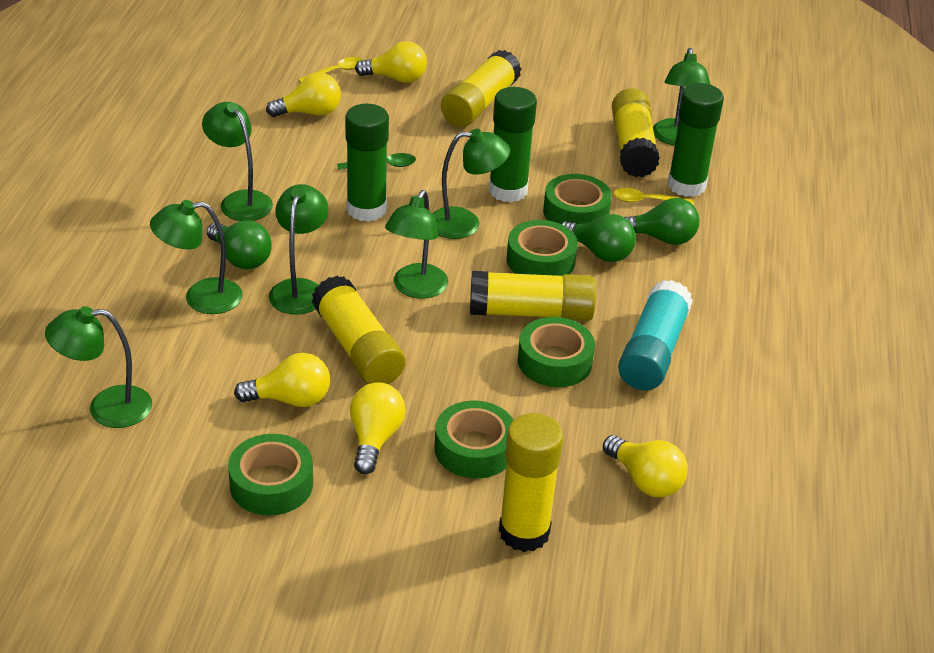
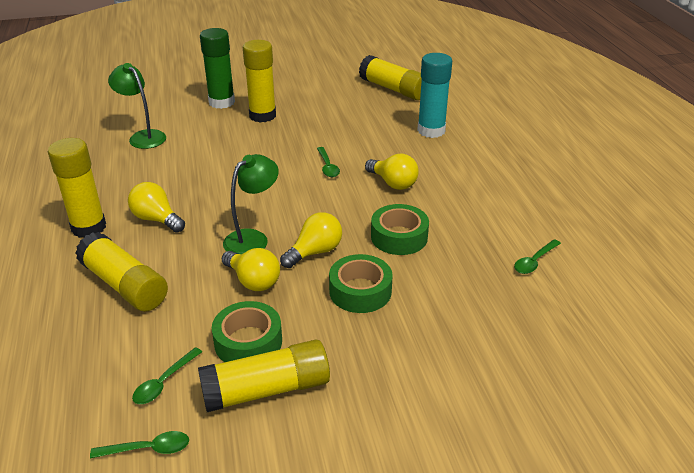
green glue stick: 3 -> 1
green lamp: 7 -> 2
green light bulb: 3 -> 0
green spoon: 1 -> 4
green tape: 5 -> 3
yellow light bulb: 5 -> 4
yellow spoon: 2 -> 0

